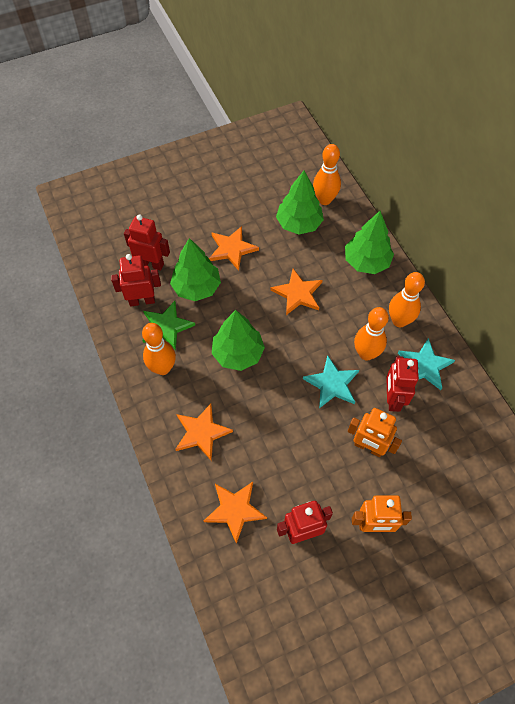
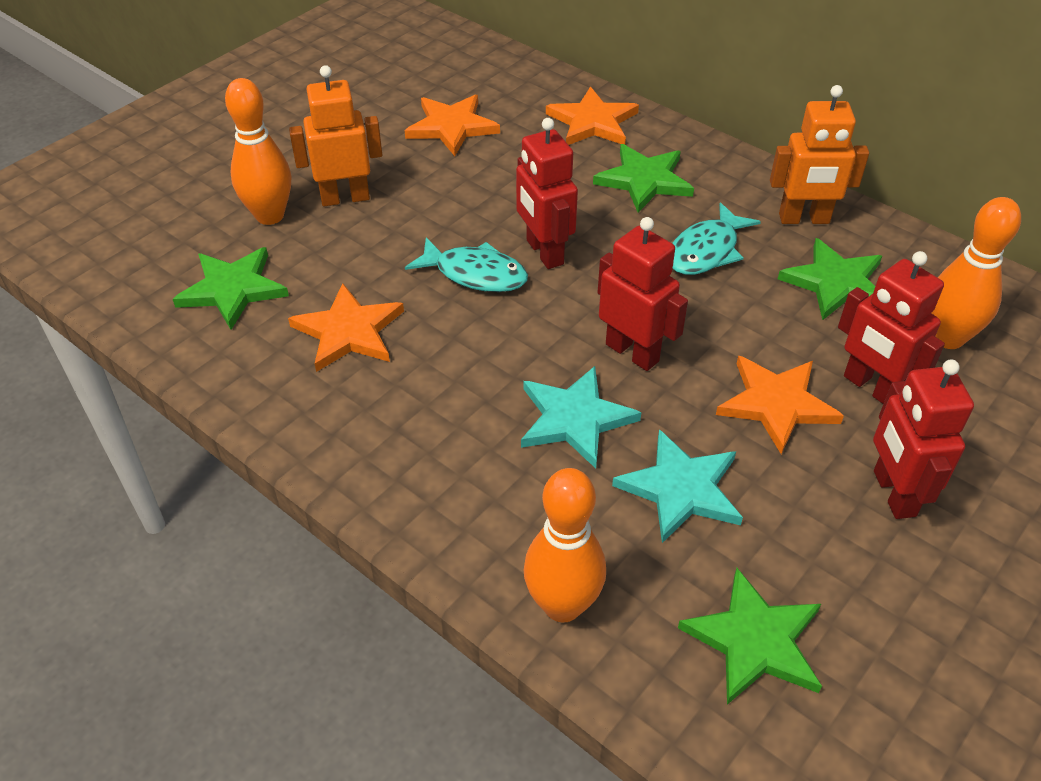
green star: 1 -> 4
green tree: 4 -> 0
orange bowling pin: 4 -> 3
turquoise fish: 0 -> 2

